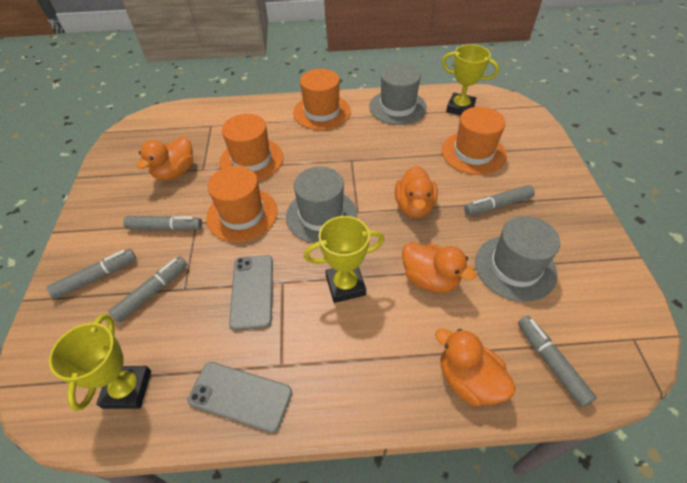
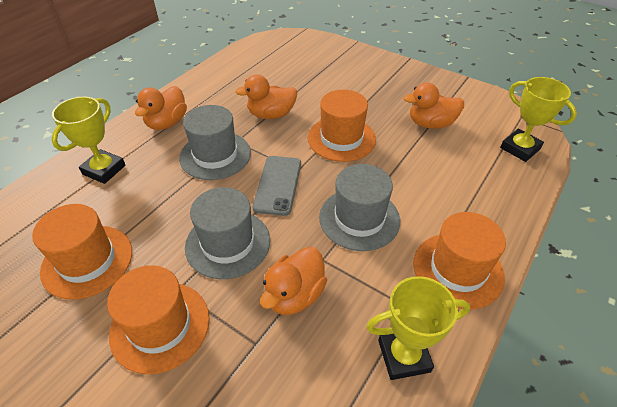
grey marker: 5 -> 0
grey phone: 2 -> 1

